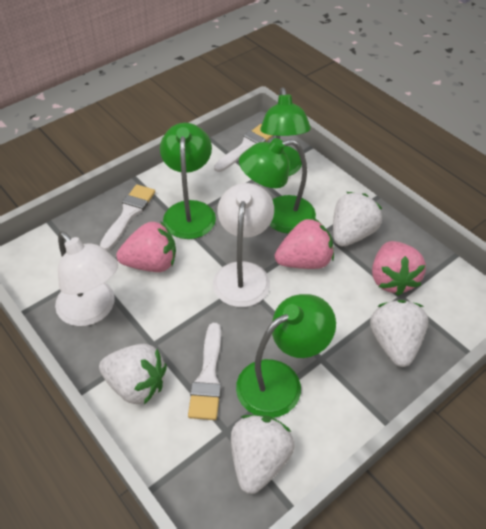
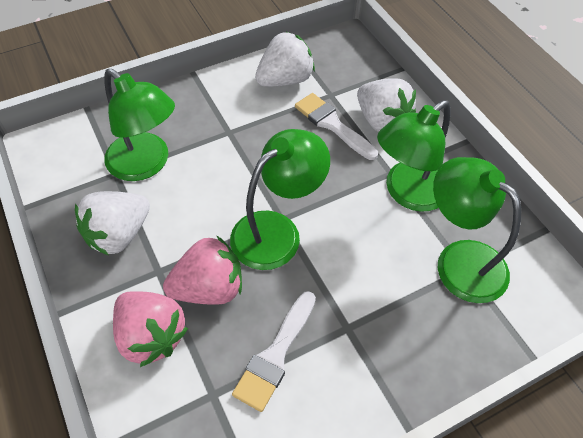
pink strawberry: 3 -> 2
white brush: 3 -> 2
white lamp: 2 -> 0
white strawberry: 4 -> 3

